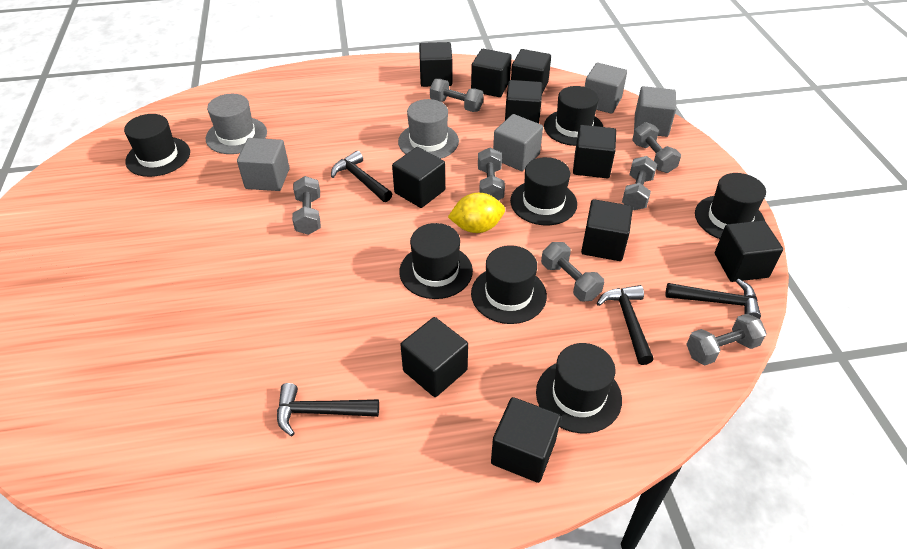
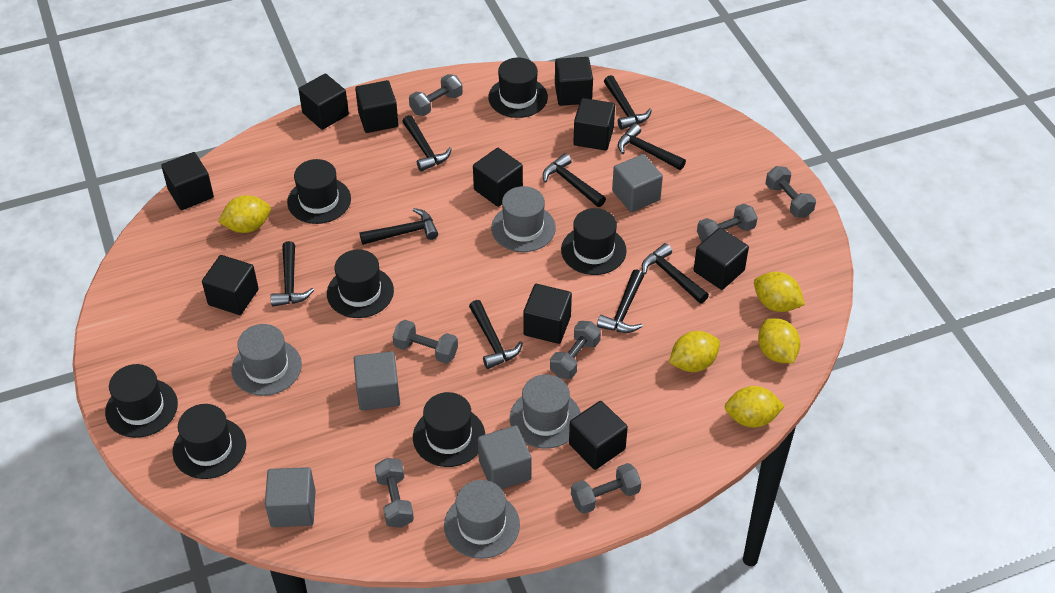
black hammer: 4 -> 9
grey hat: 2 -> 4
yellow lemon: 1 -> 5

